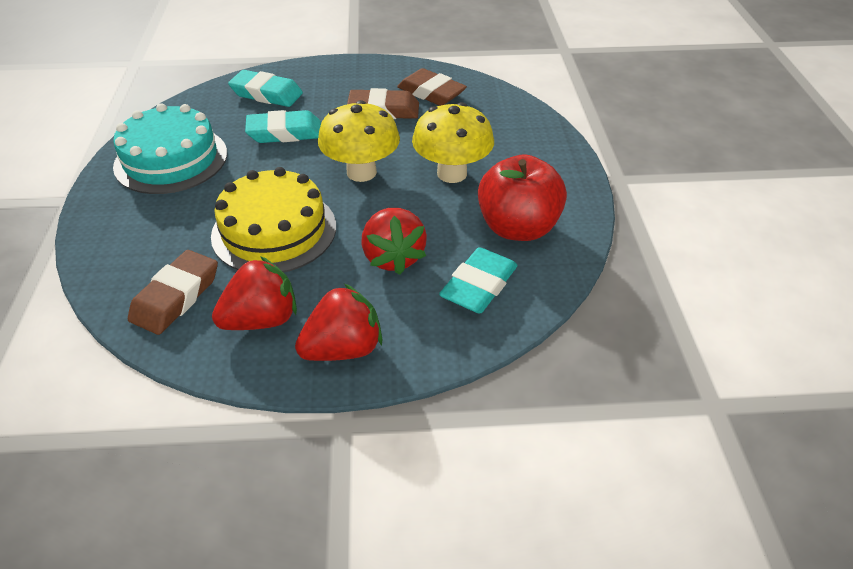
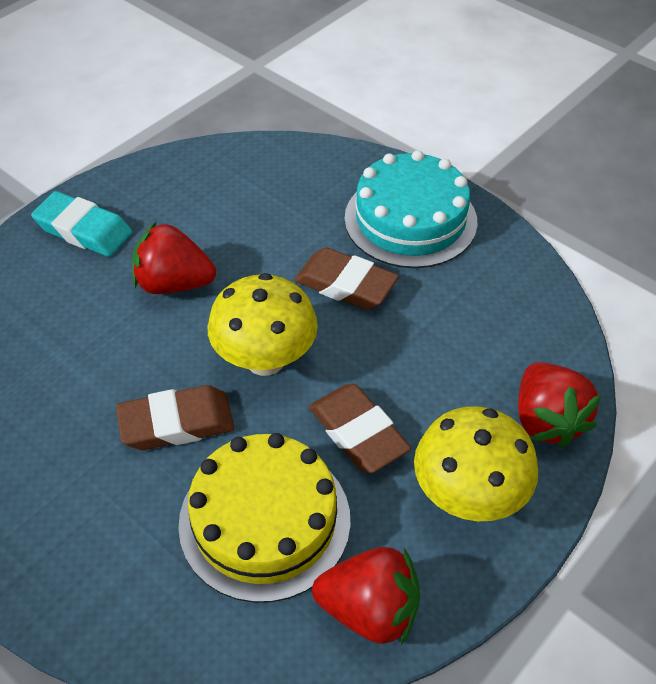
red apple: 1 -> 0
turquoise eraser: 3 -> 1

